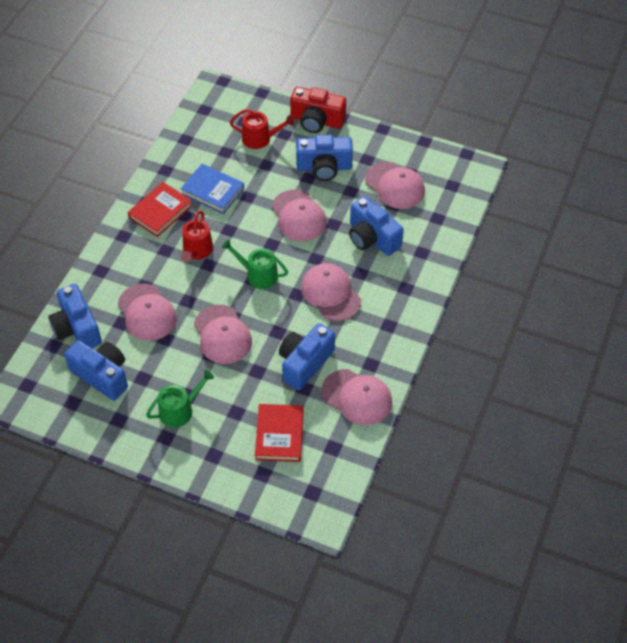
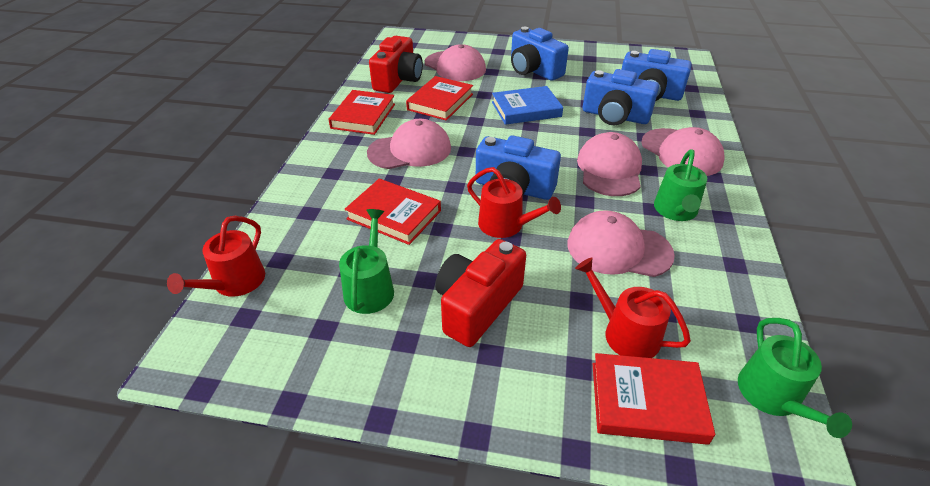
blue camera: 5 -> 4
green watering can: 2 -> 3
pink cap: 6 -> 5
red book: 2 -> 4
red camera: 1 -> 2
red watering can: 2 -> 3

